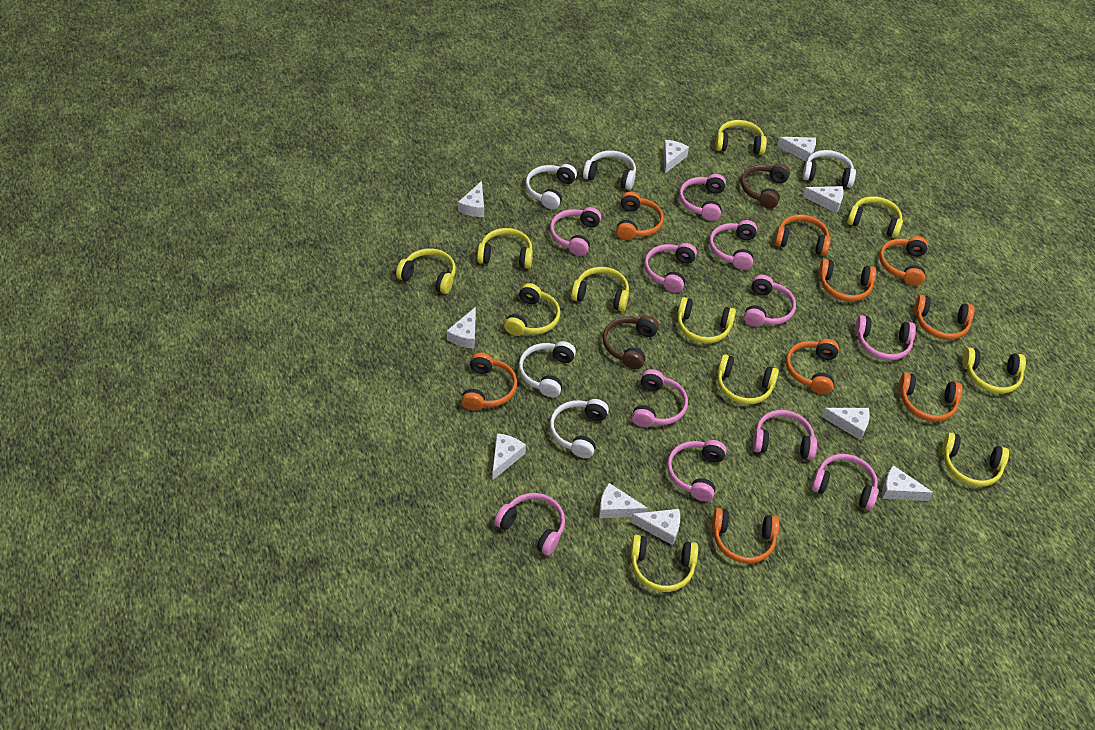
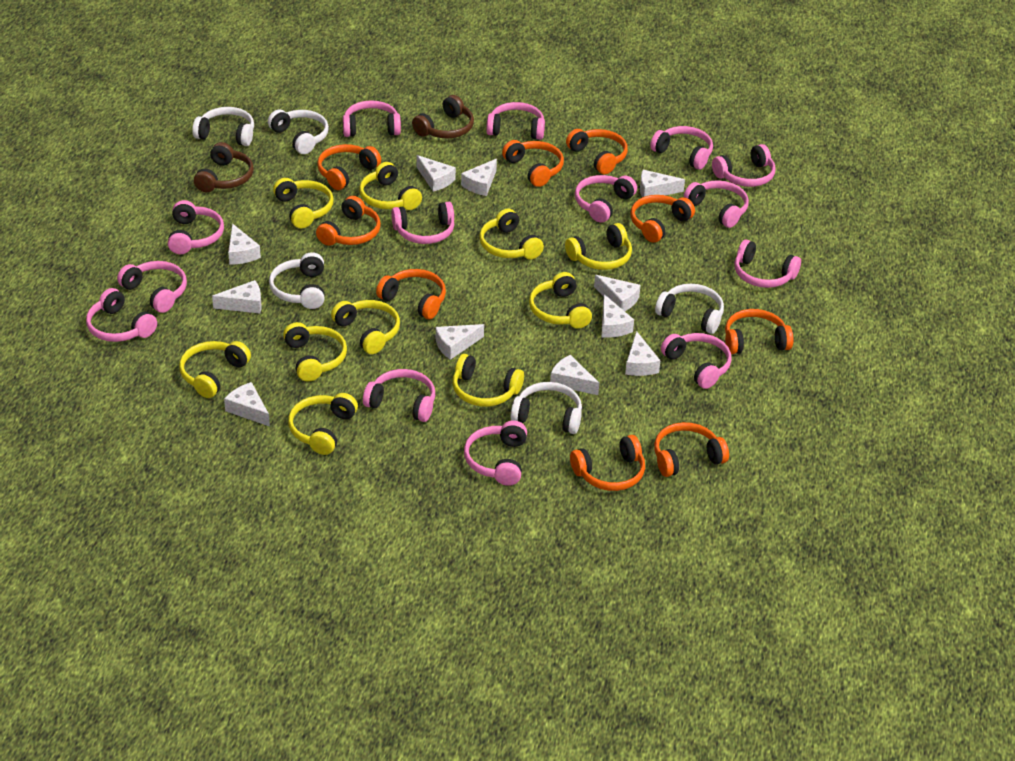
pink headphones: 11 -> 14
white cheese: 10 -> 11
yellow headphones: 11 -> 10

